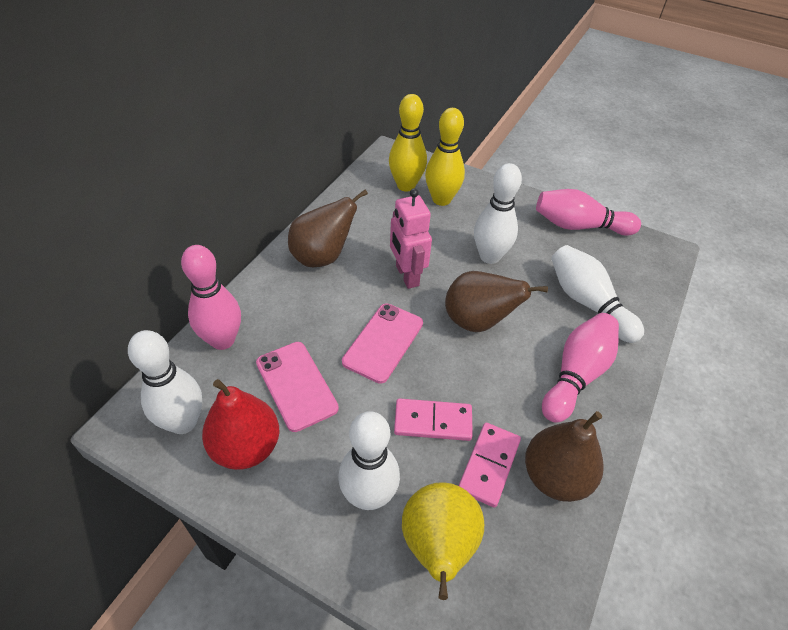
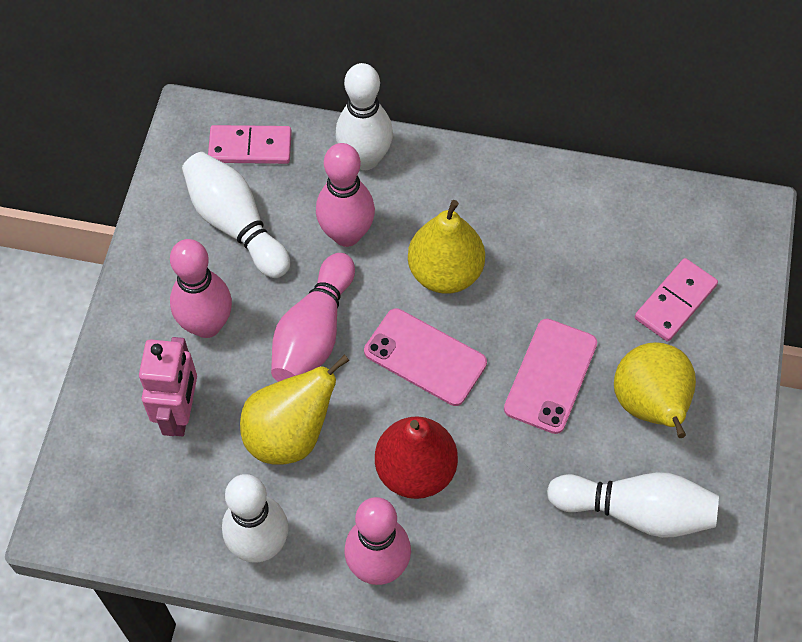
brown pear: 3 -> 0
pink bowling pin: 3 -> 4
yellow bowling pin: 2 -> 0
yellow pear: 1 -> 3

